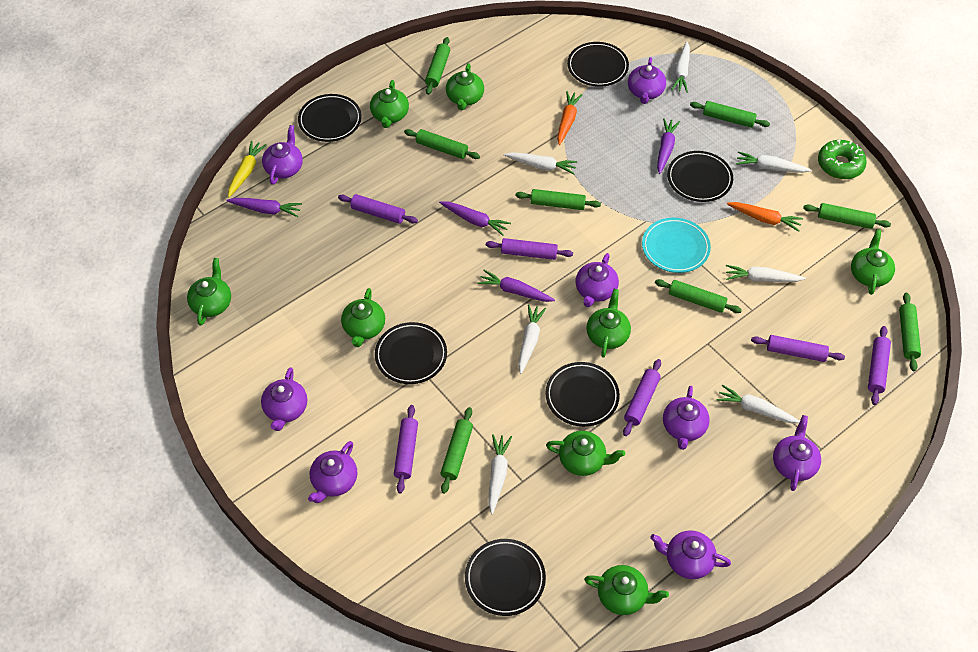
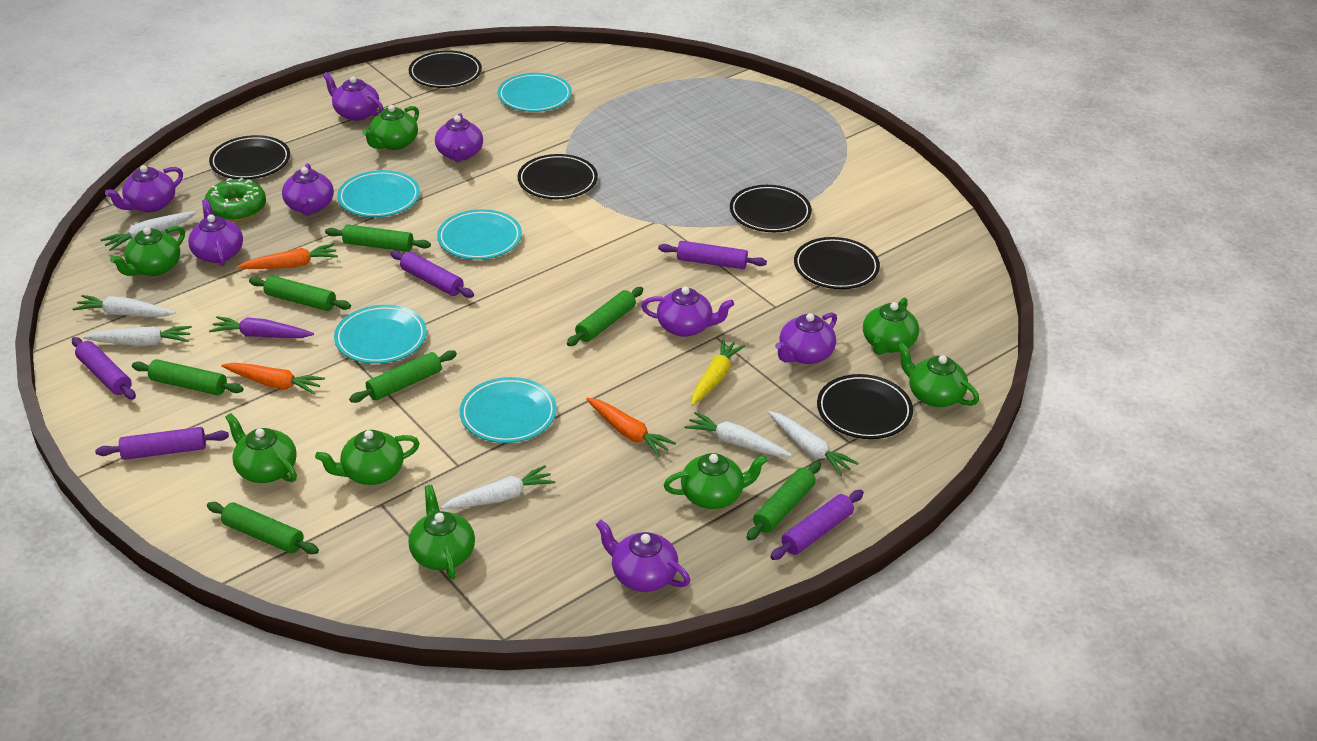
green rolling pin: 8 -> 7
orange carrot: 2 -> 3
purple carrot: 4 -> 1
purple rolling pin: 6 -> 5
turquoise plate: 1 -> 5
white carrot: 7 -> 6

